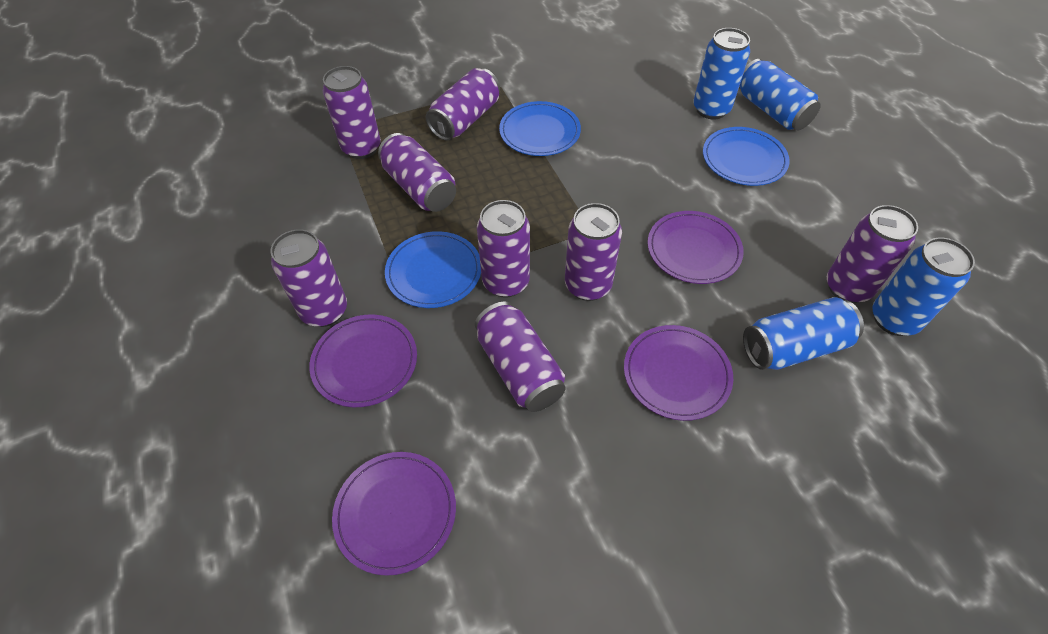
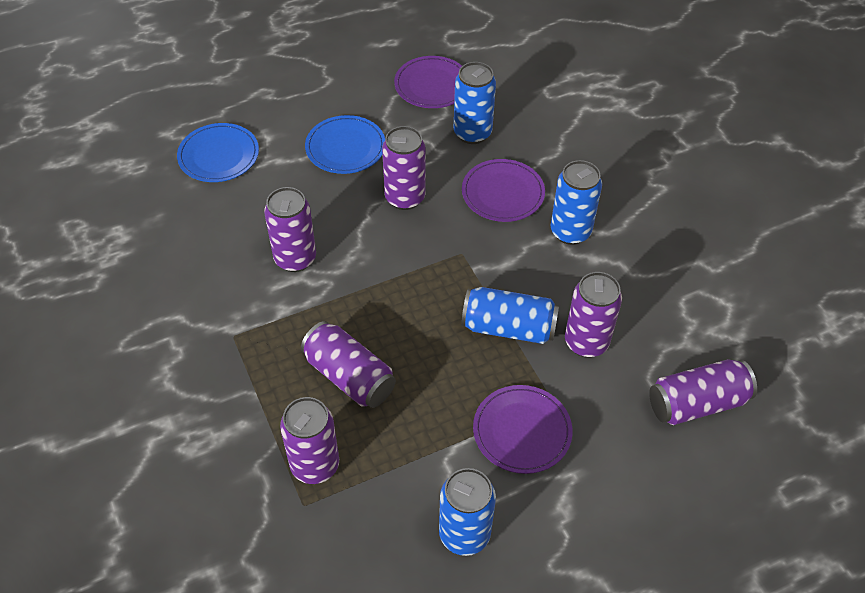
blue plate: 3 -> 2
purple can: 8 -> 6
purple plate: 4 -> 3

